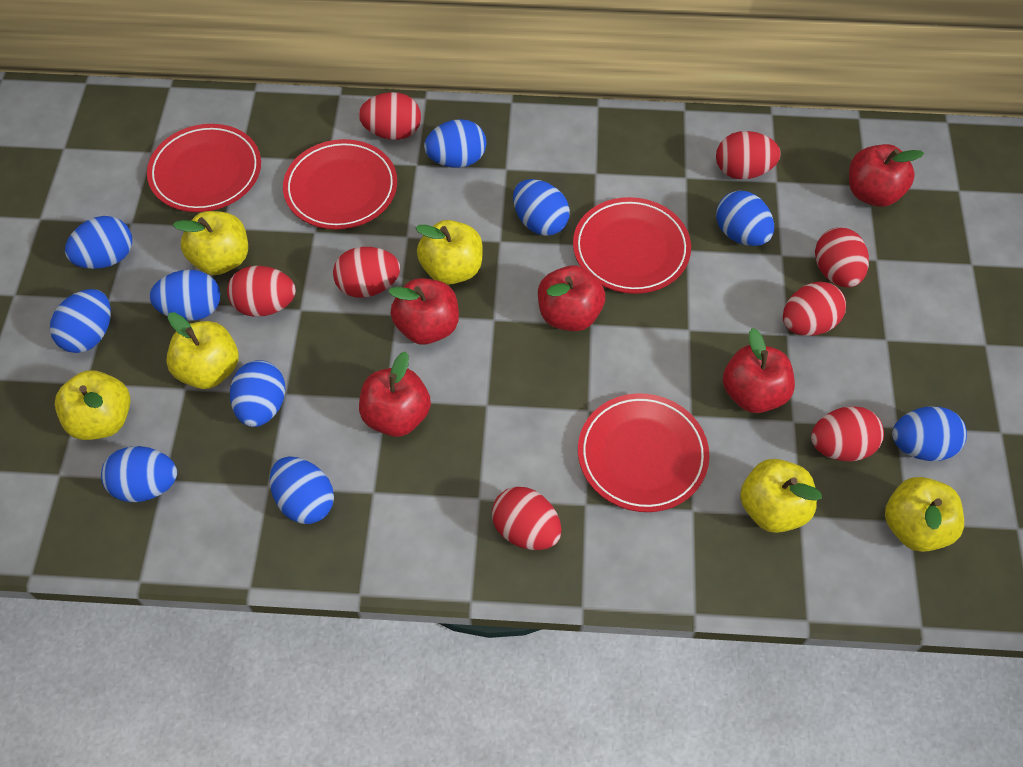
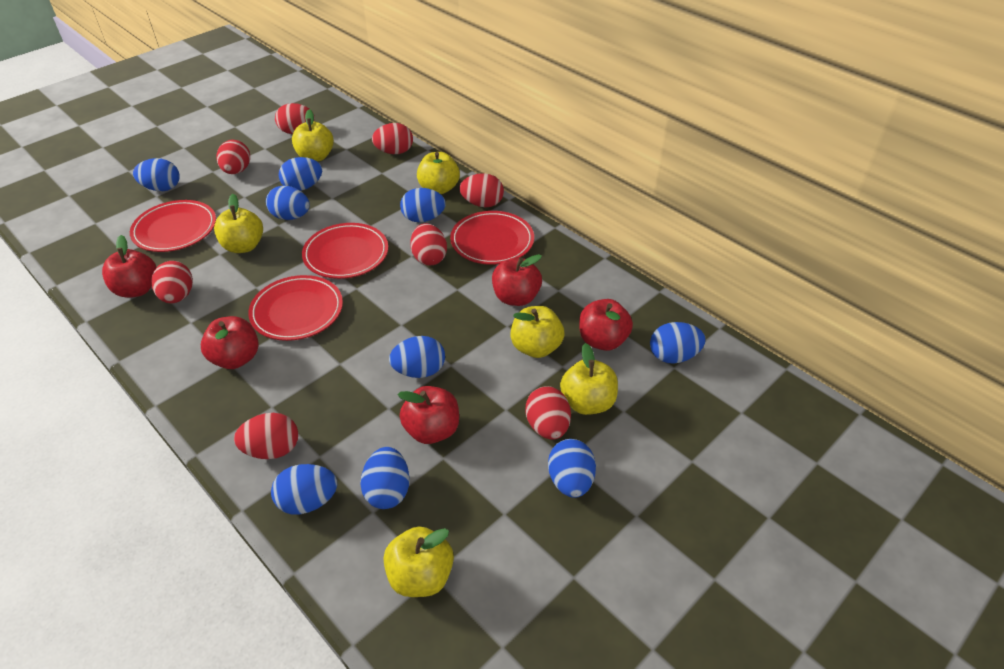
blue egg: 10 -> 9

